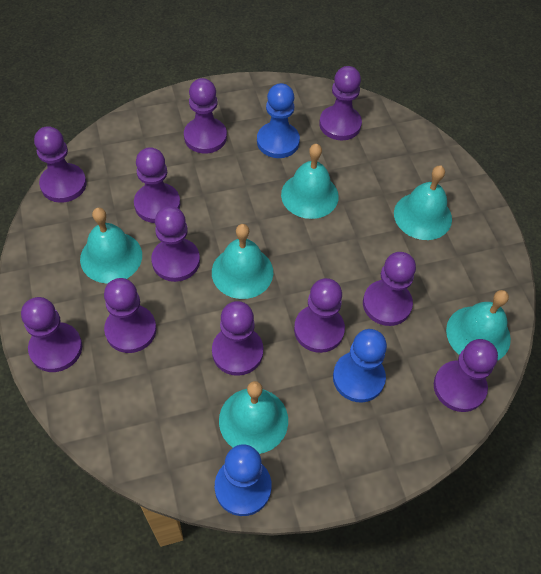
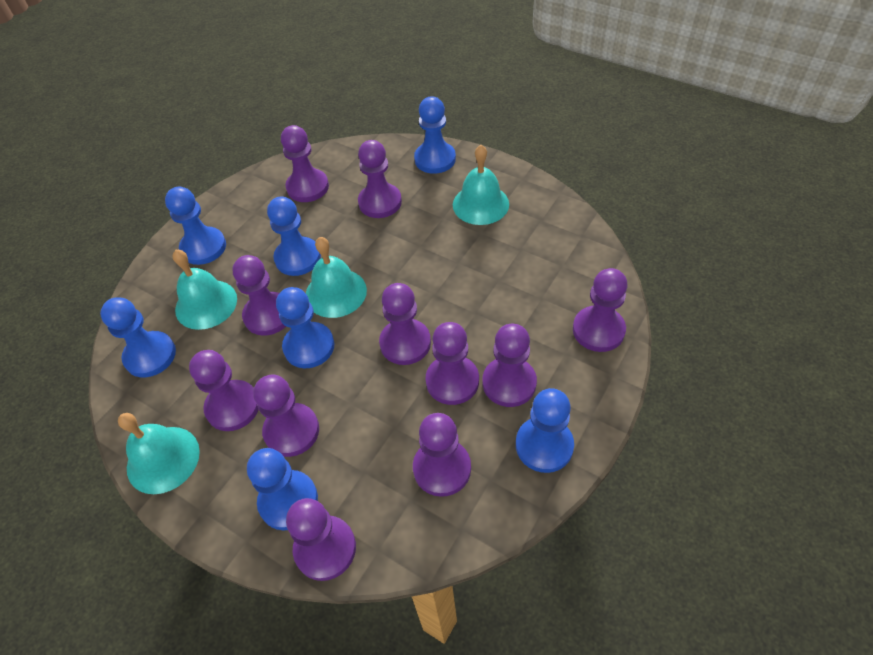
blue pawn: 3 -> 7
turquoise bell: 6 -> 4

